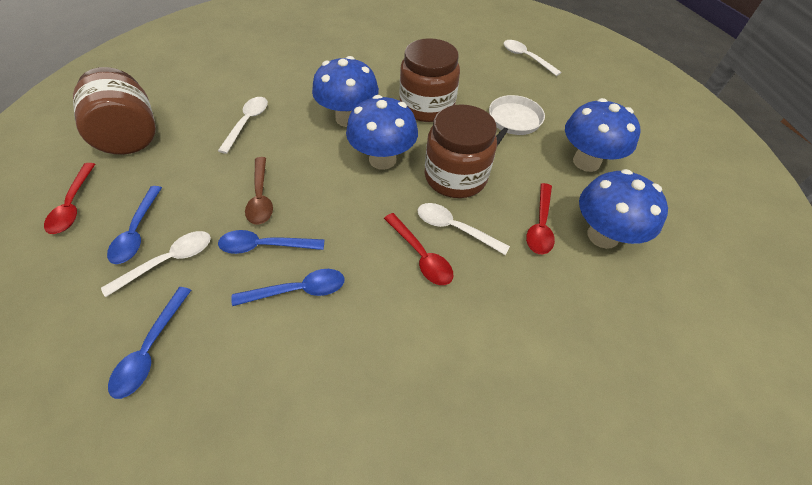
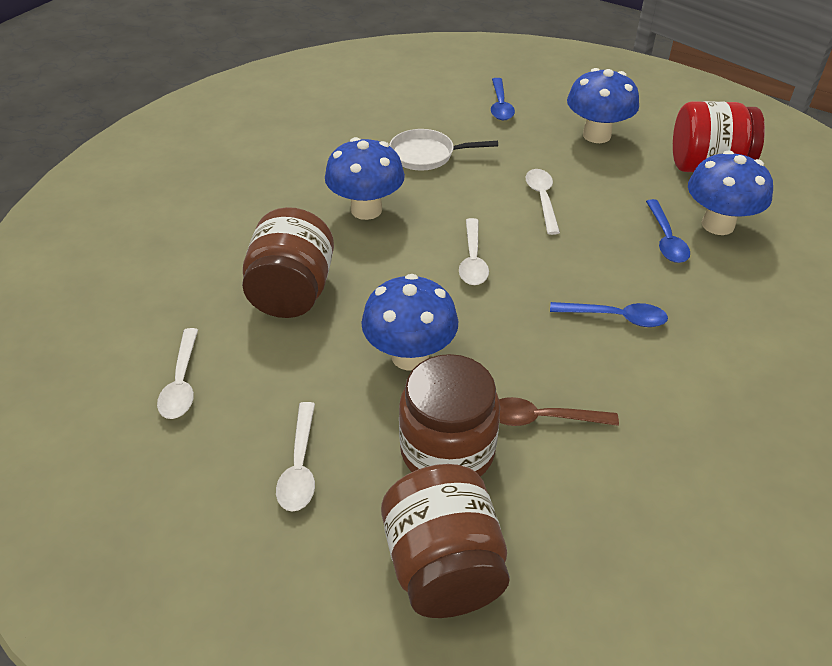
blue spoon: 4 -> 3
red jar: 0 -> 1
red spoon: 3 -> 0

